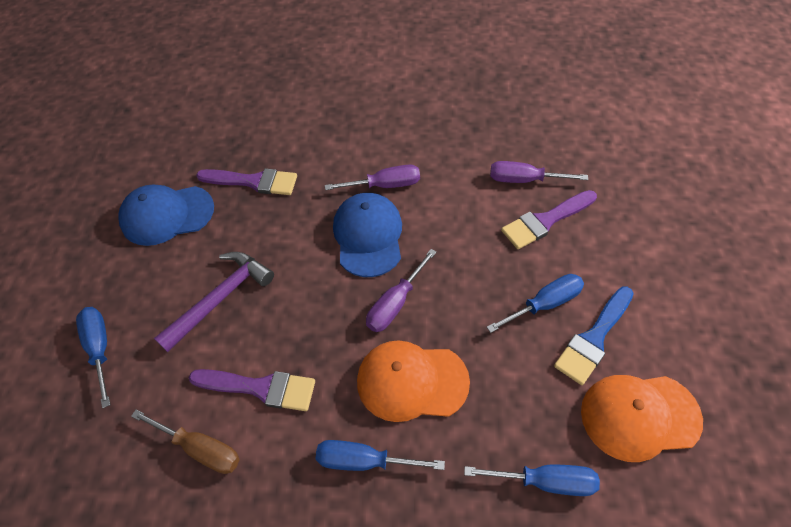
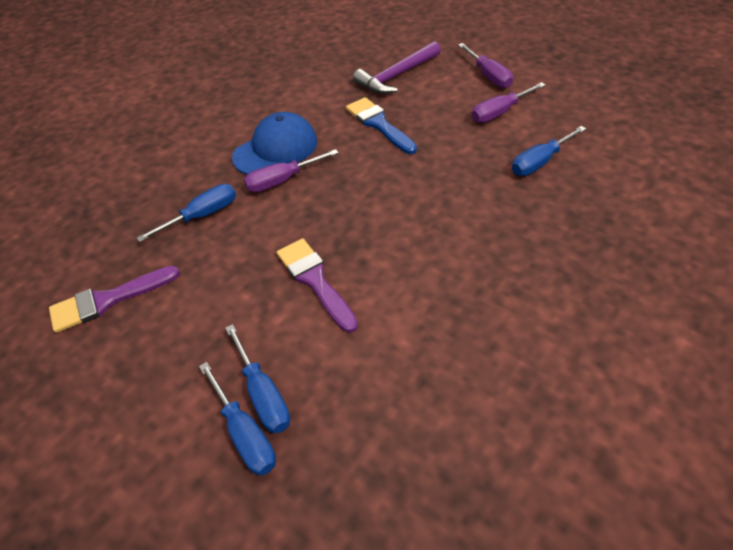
blue cap: 2 -> 1
brown screwdriver: 1 -> 0
orange cap: 2 -> 0
purple brush: 3 -> 2

